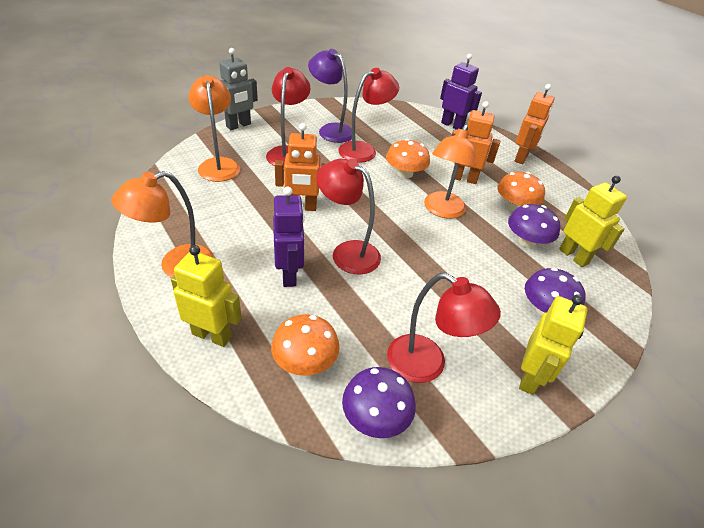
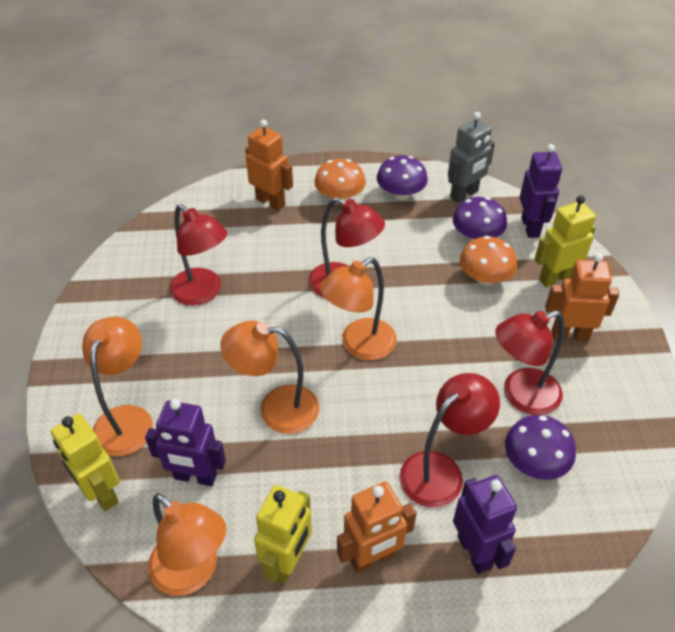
orange lamp: 3 -> 4
orange mushroom: 3 -> 2
purple lamp: 1 -> 0
purple robot: 2 -> 3

